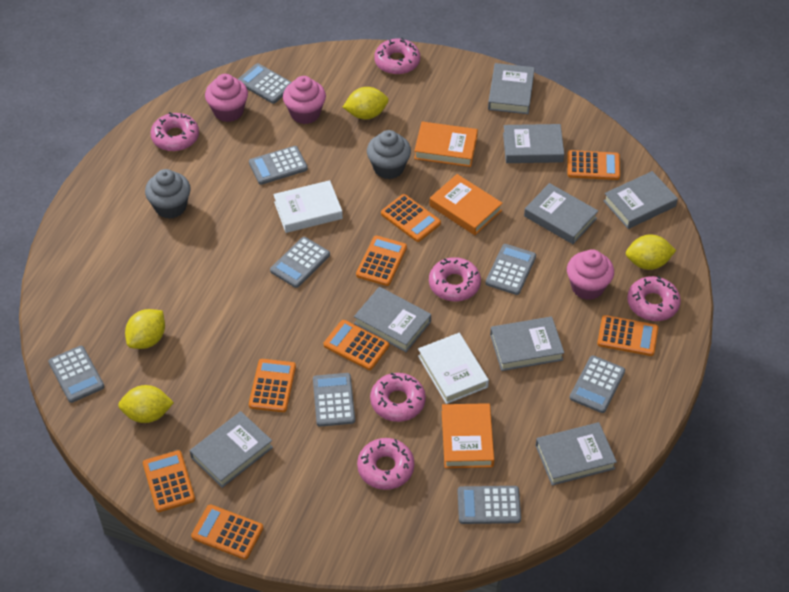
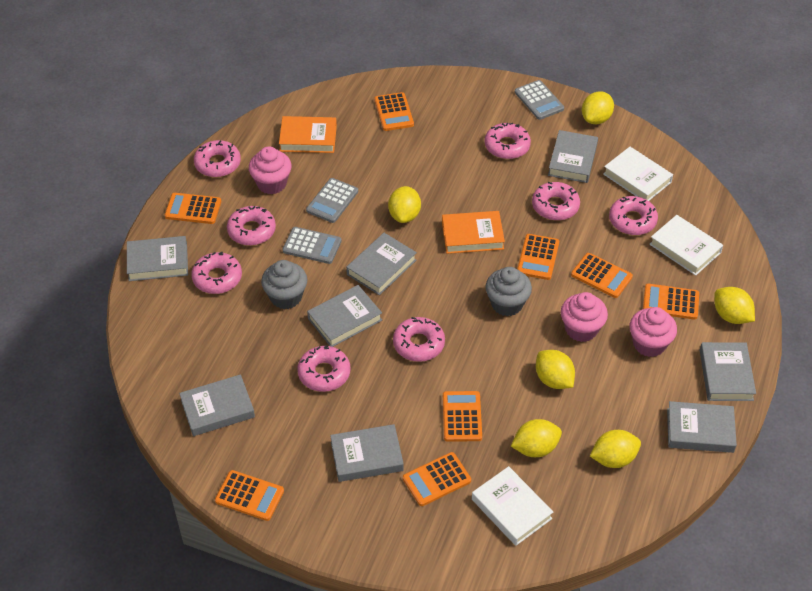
grey calculator: 8 -> 3
orange book: 3 -> 2
pink donut: 6 -> 8
white book: 2 -> 3
yellow lemon: 4 -> 6

